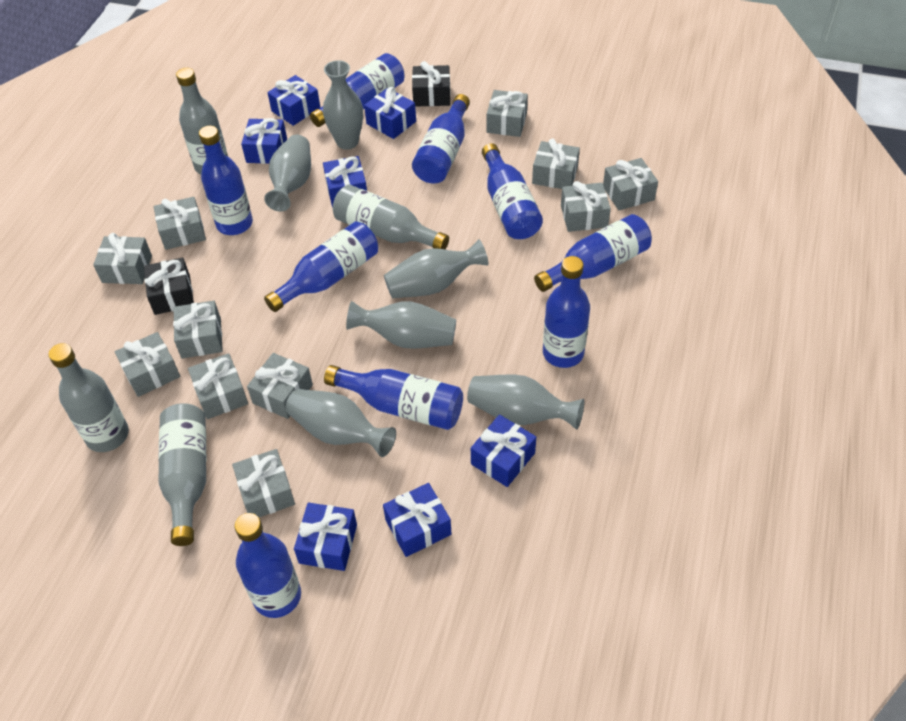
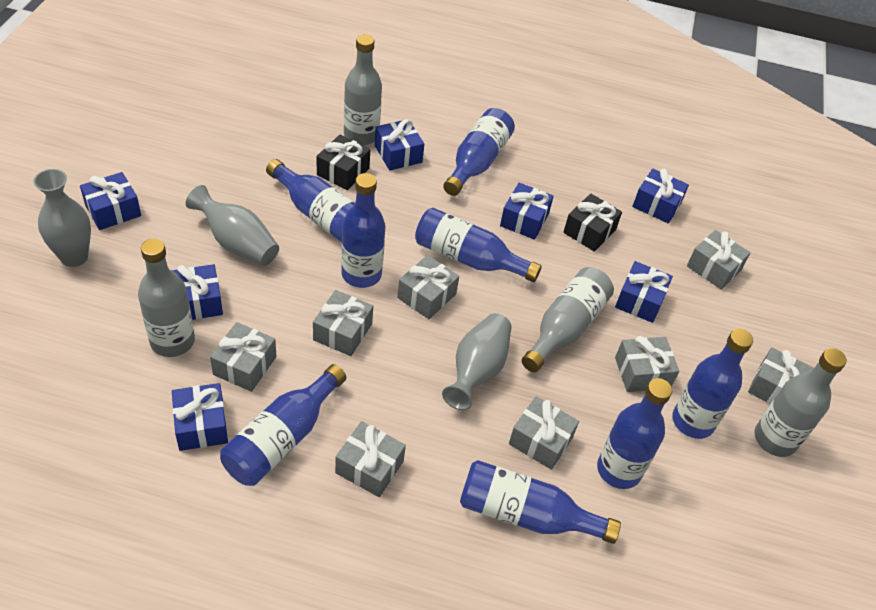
blue bottle: 9 -> 8
grey gift: 11 -> 8
grey vase: 6 -> 3

